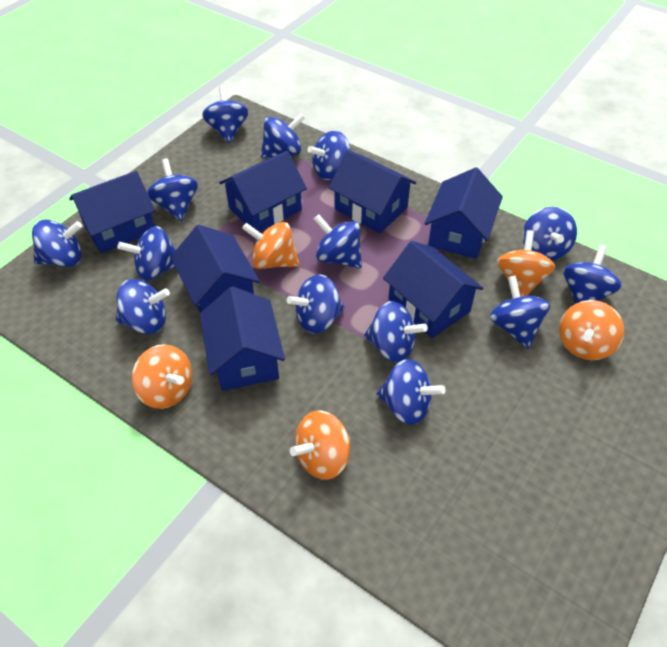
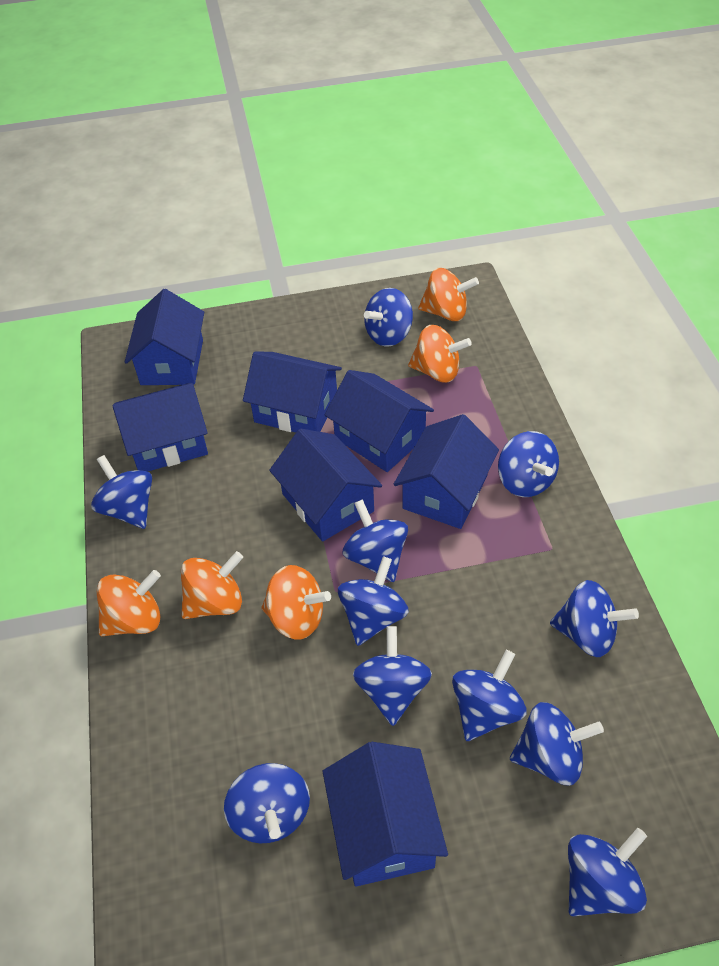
blue spinning top: 14 -> 11

